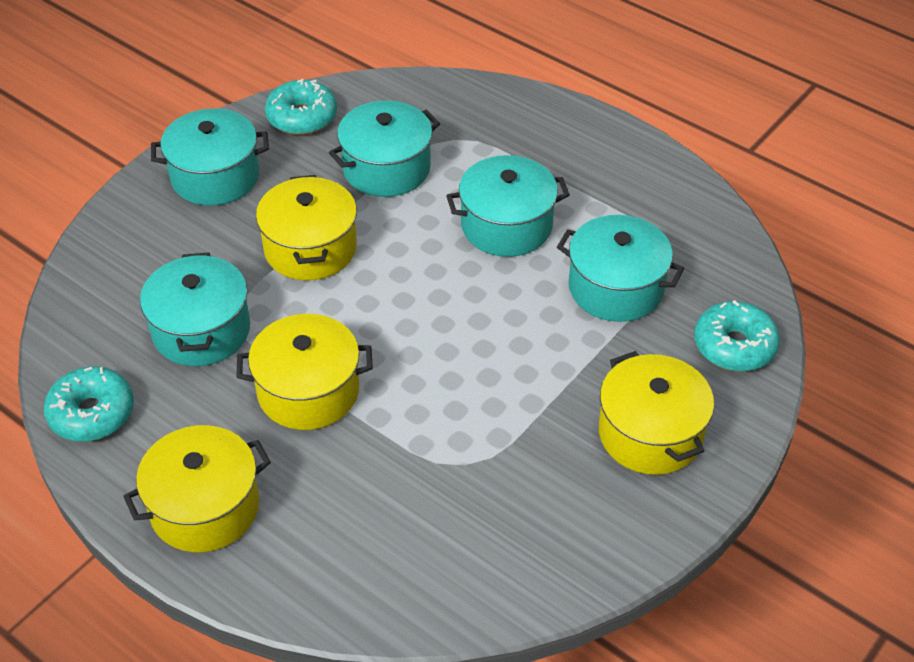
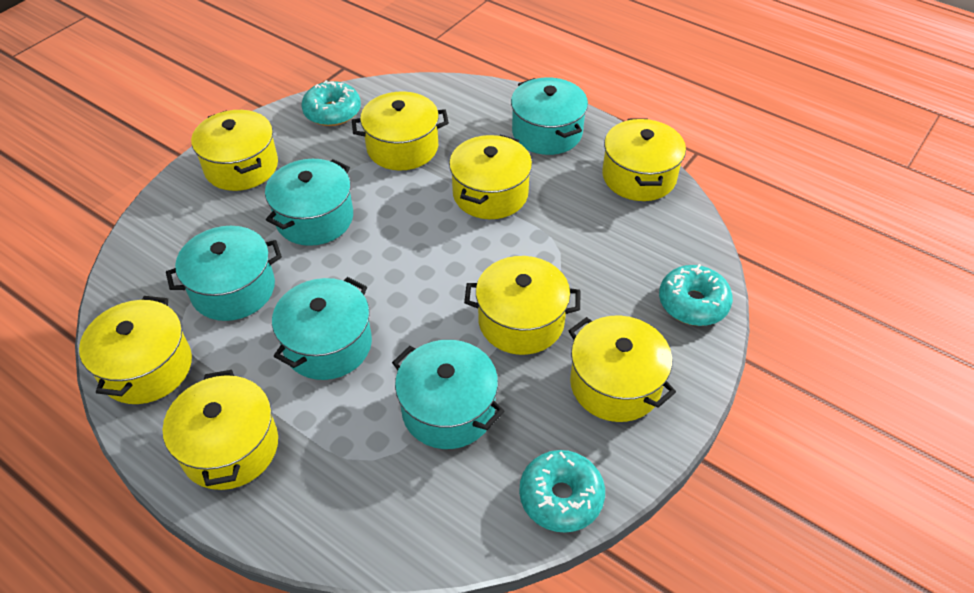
yellow pot: 4 -> 8

